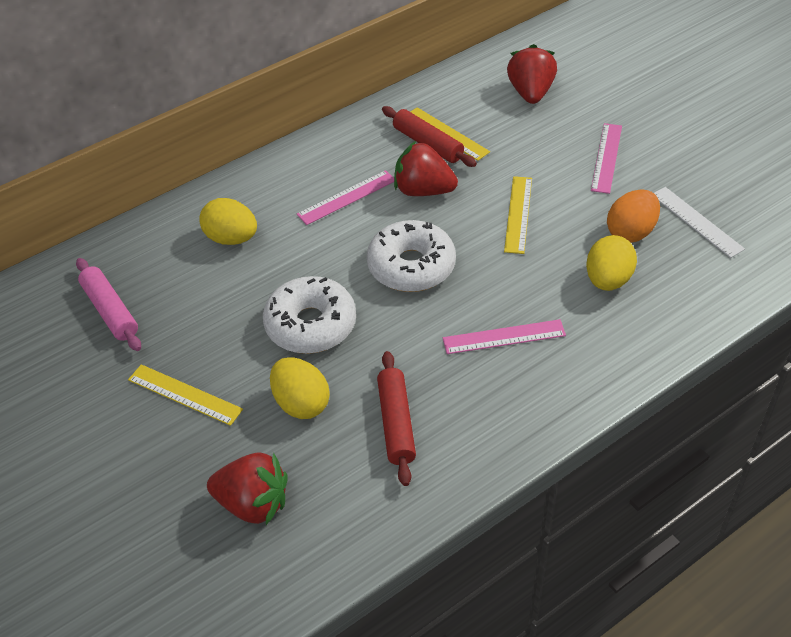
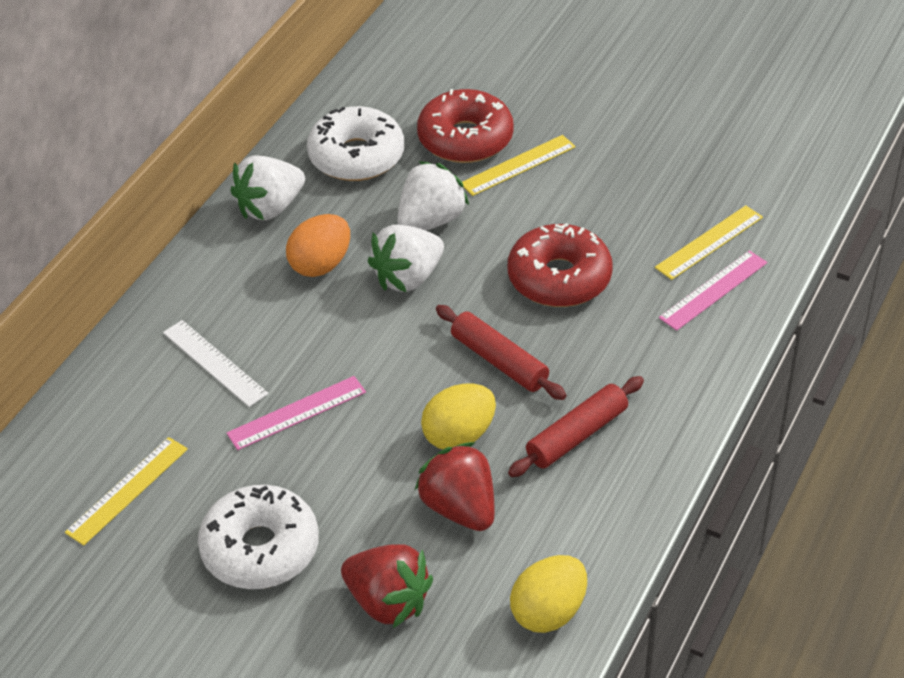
pink rolling pin: 1 -> 0
pink ruler: 3 -> 2
red donut: 0 -> 2
red strawberry: 3 -> 2
white strawberry: 0 -> 3
yellow egg: 3 -> 2

